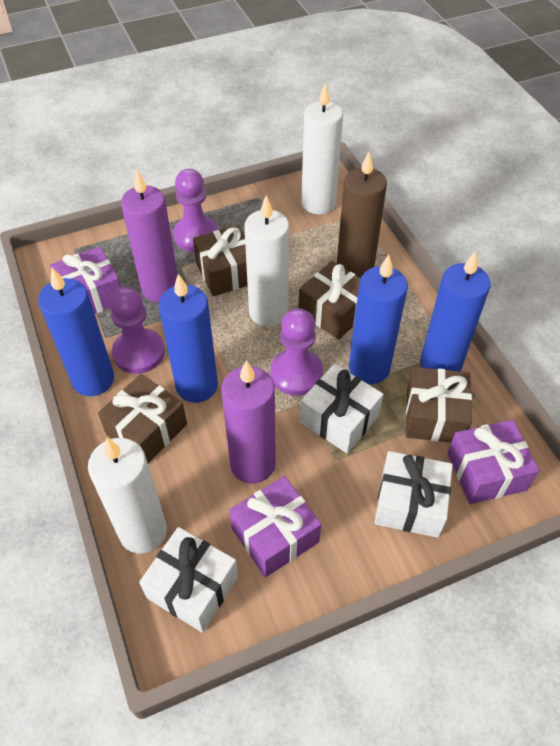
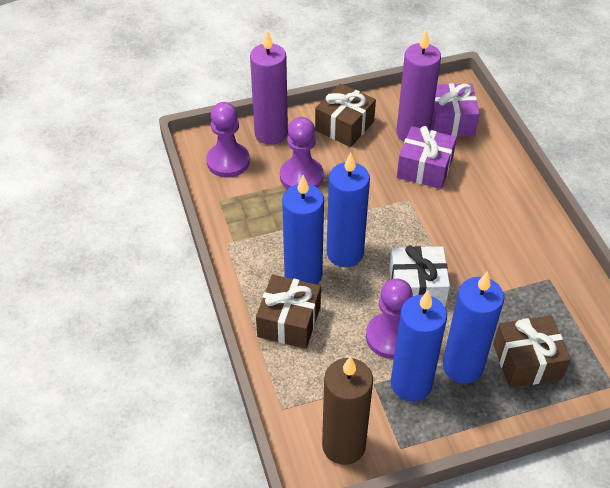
brown gift: 4 -> 3
purple gift: 3 -> 2
white candle: 3 -> 0
white gift: 3 -> 1

